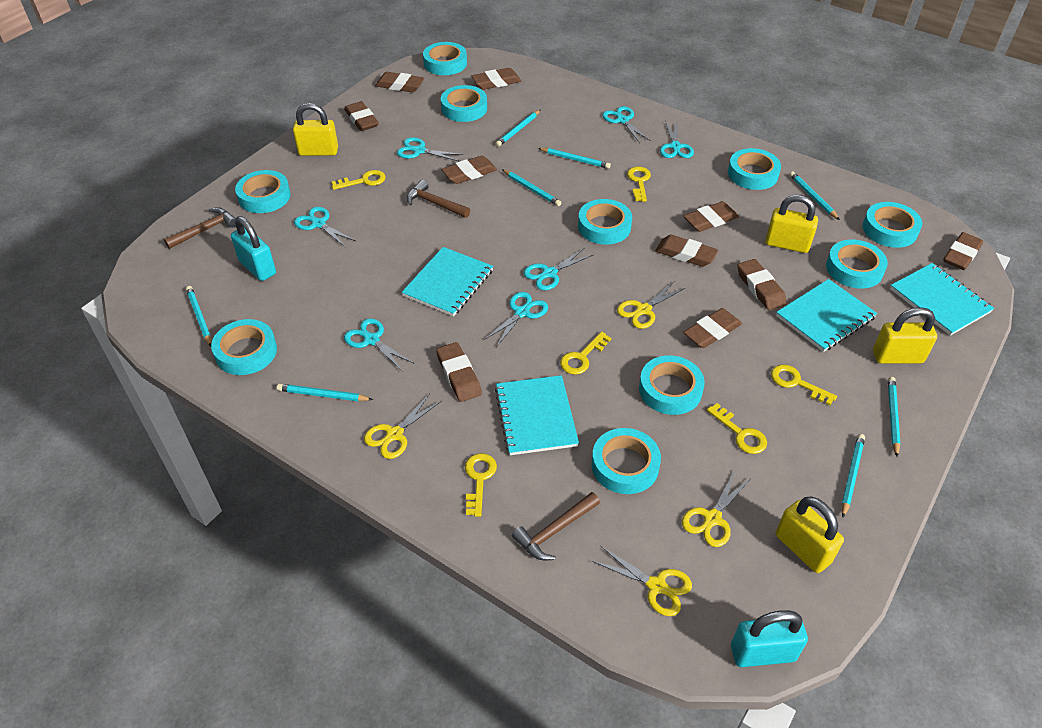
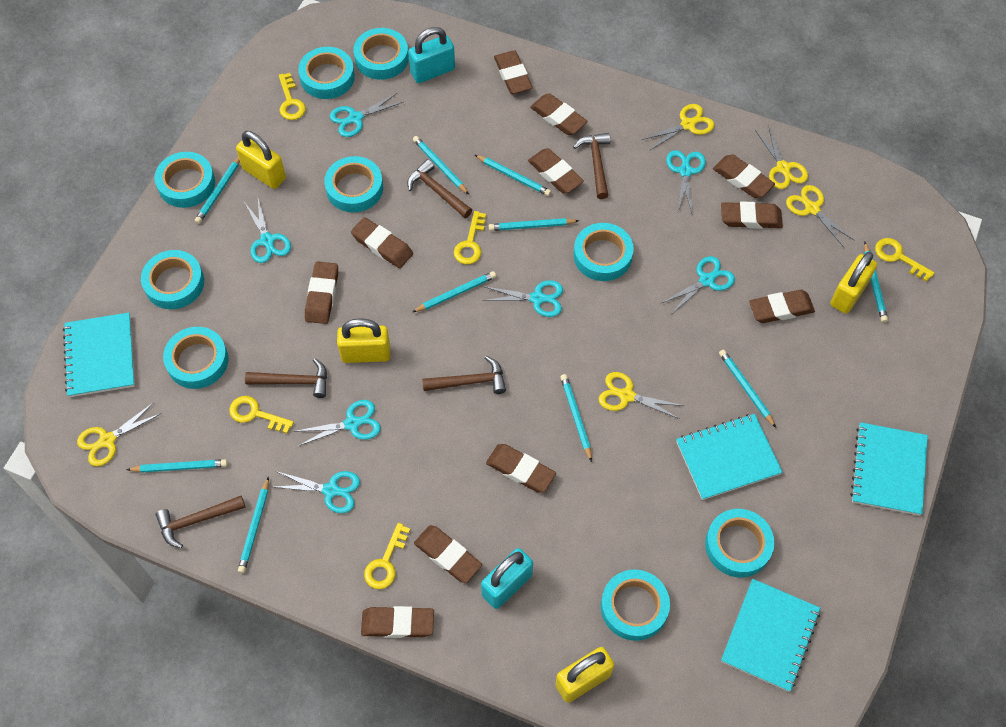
brown eraser: 10 -> 11
brown hammer: 3 -> 5
turquoise pencil: 8 -> 10
turquoise tape: 10 -> 9
yellow key: 6 -> 5
yellow scissors: 4 -> 5

